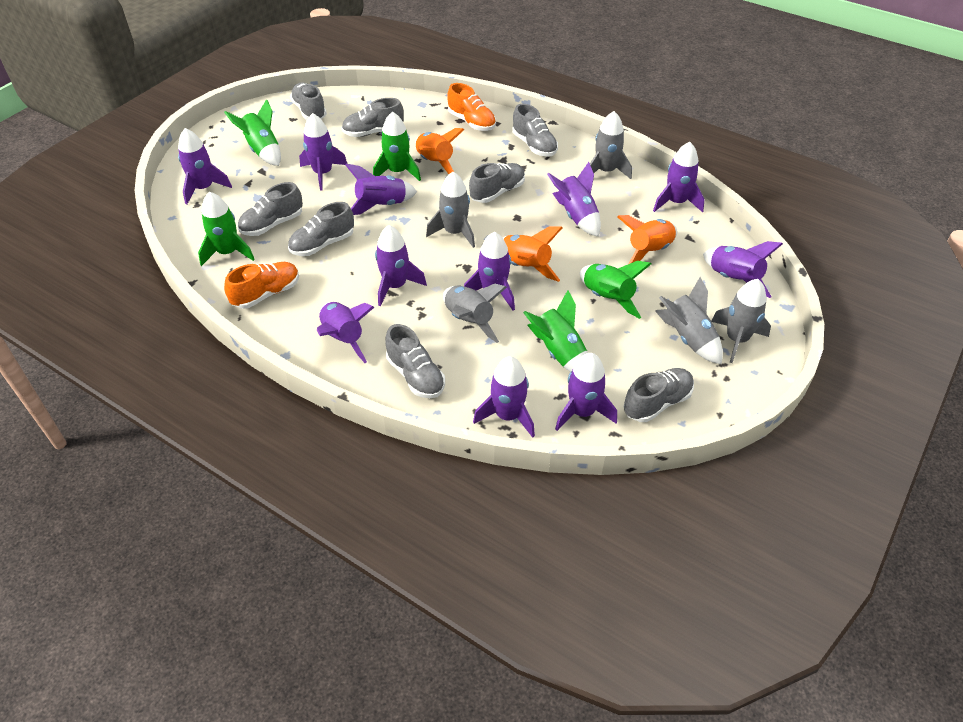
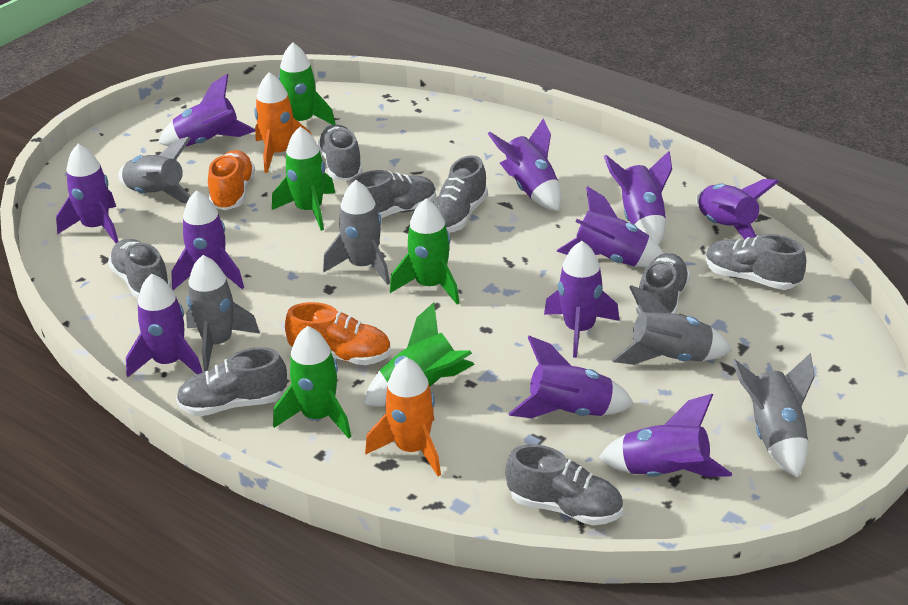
orange rocket: 3 -> 2

